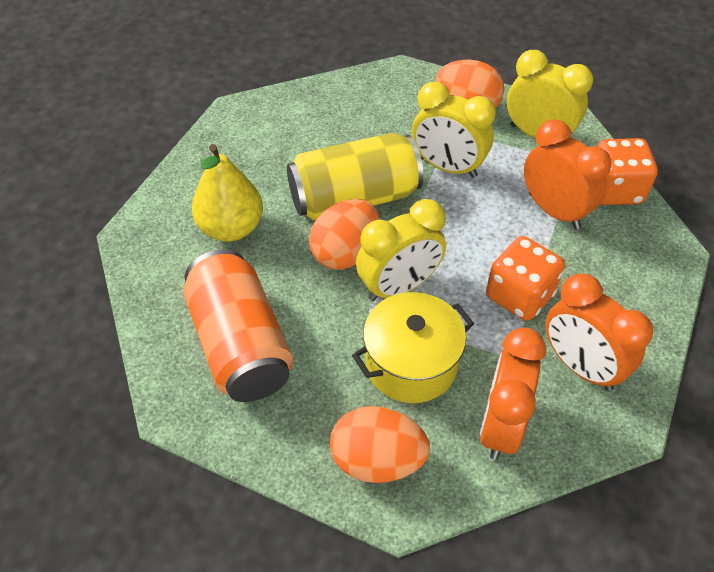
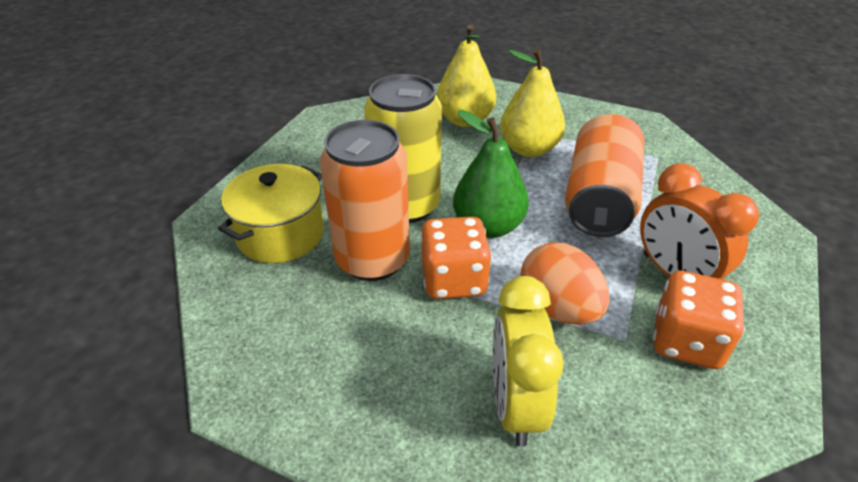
green pear: 0 -> 1
orange can: 1 -> 2
orange clock: 3 -> 1
orange egg: 3 -> 1
yellow clock: 3 -> 1
yellow pear: 1 -> 2

